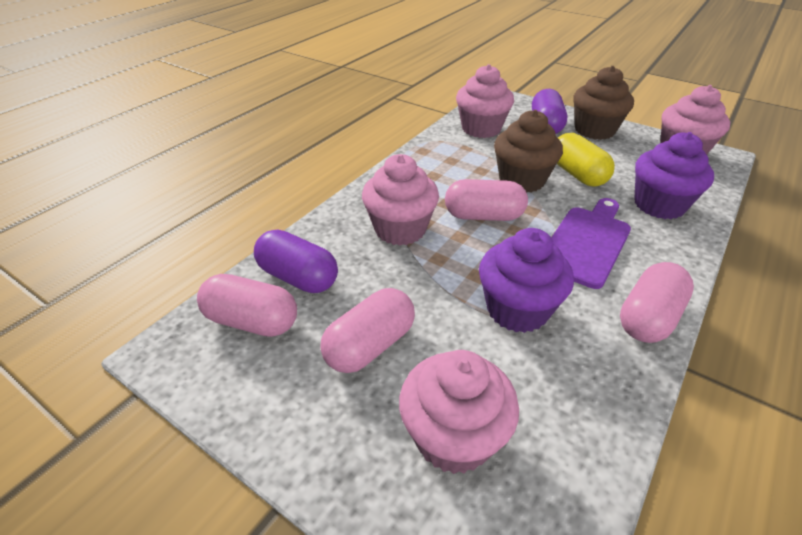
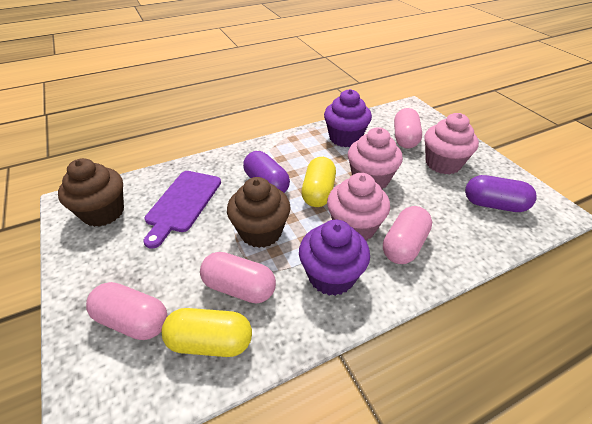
pink cupcake: 4 -> 3
yellow capsule: 1 -> 2

